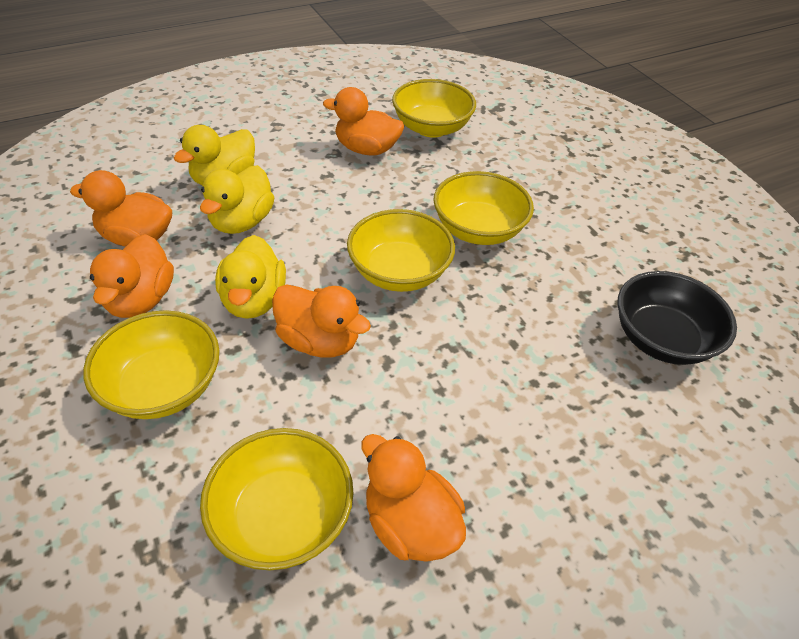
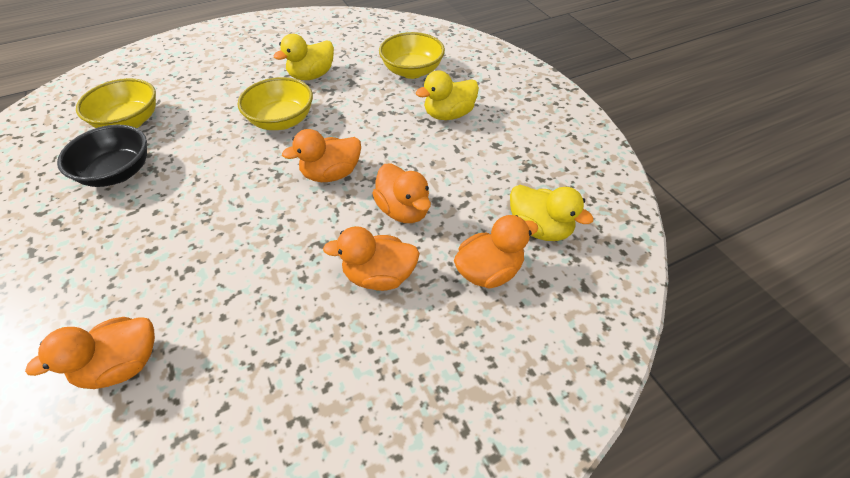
yellow bowl: 5 -> 3

